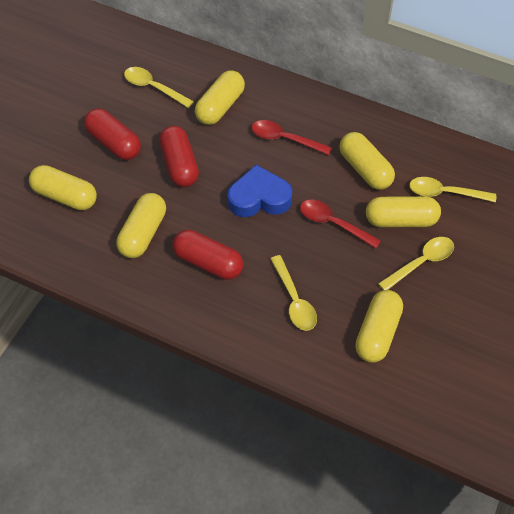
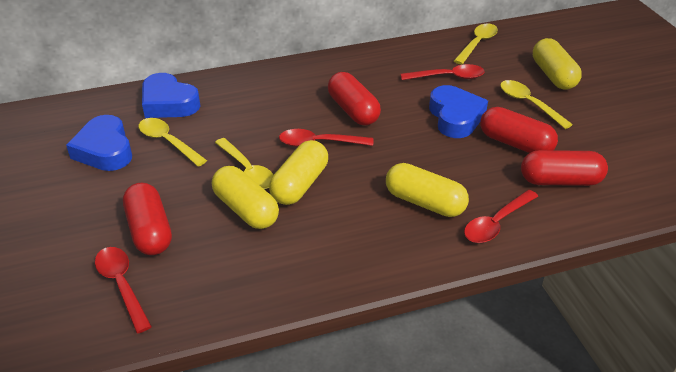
blue heart: 1 -> 3
red capsule: 3 -> 4
red spoon: 2 -> 4
yellow capsule: 6 -> 4

